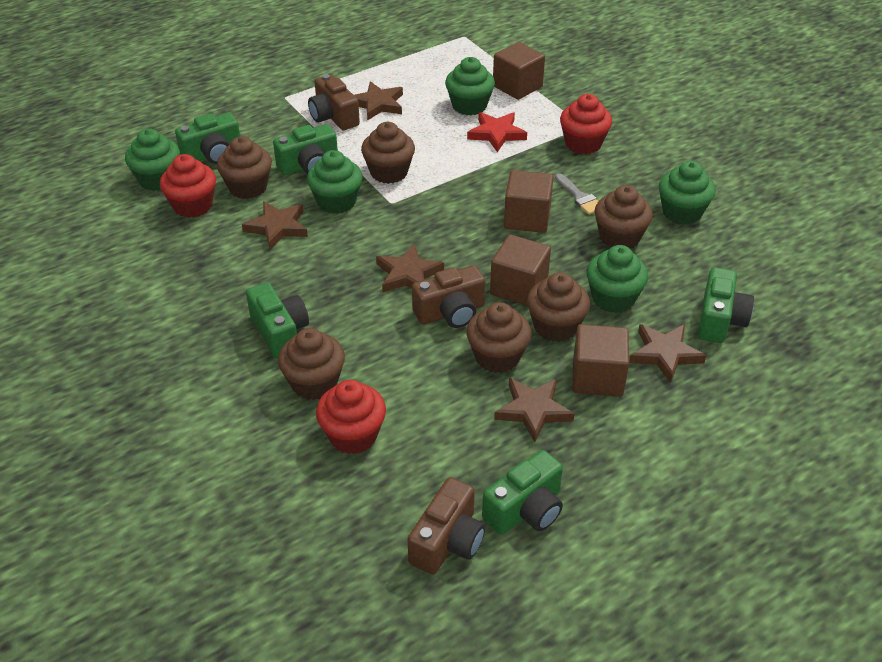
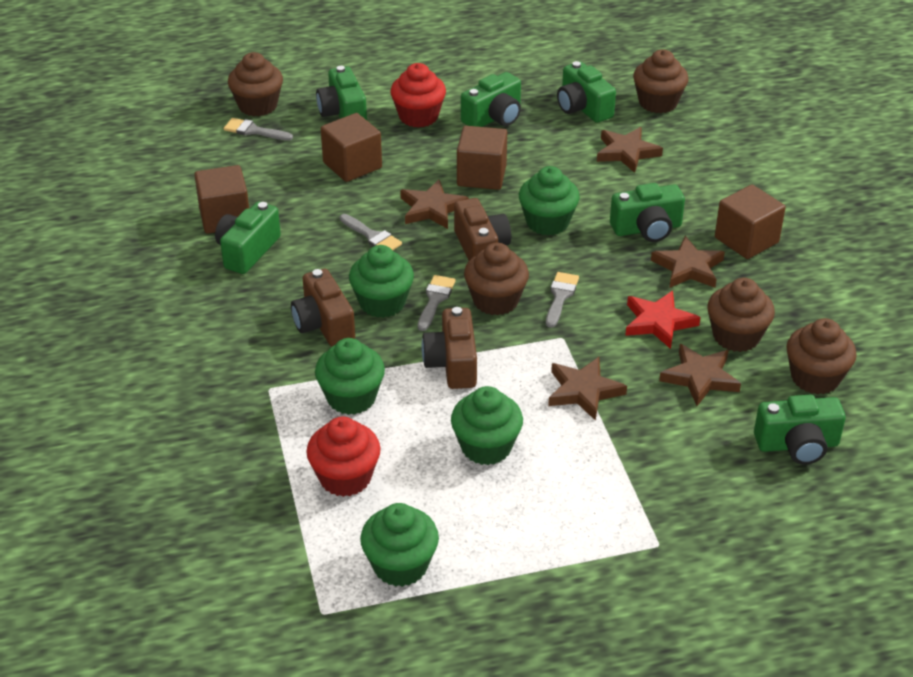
brown cupcake: 6 -> 5
green camera: 5 -> 6
grey brush: 1 -> 4
red cupcake: 3 -> 2

